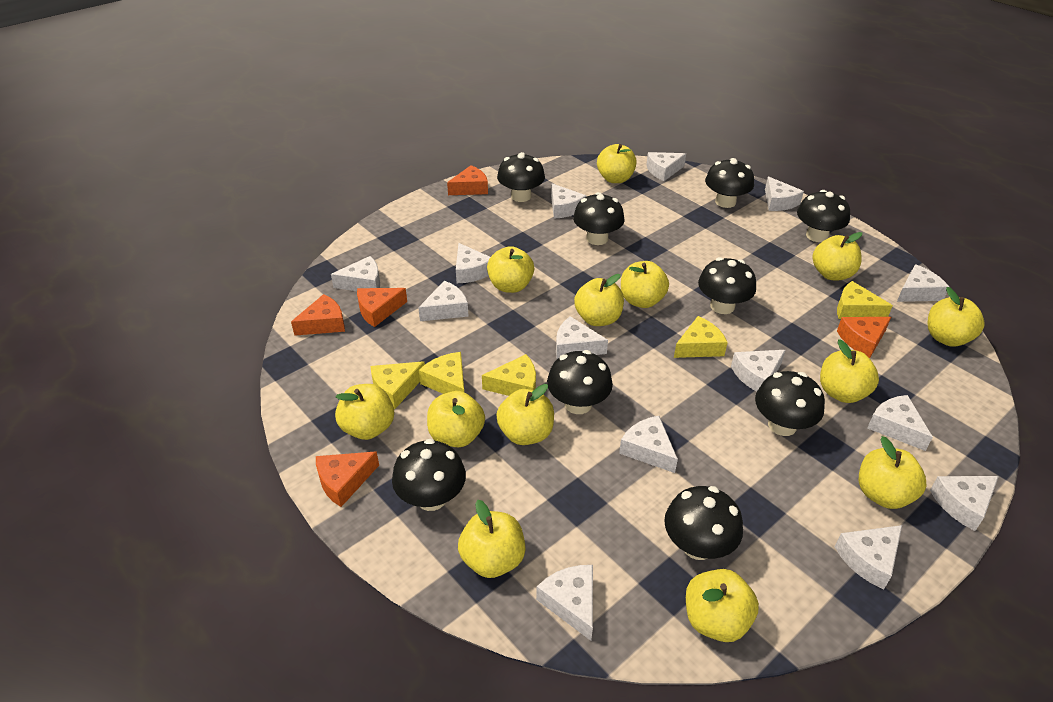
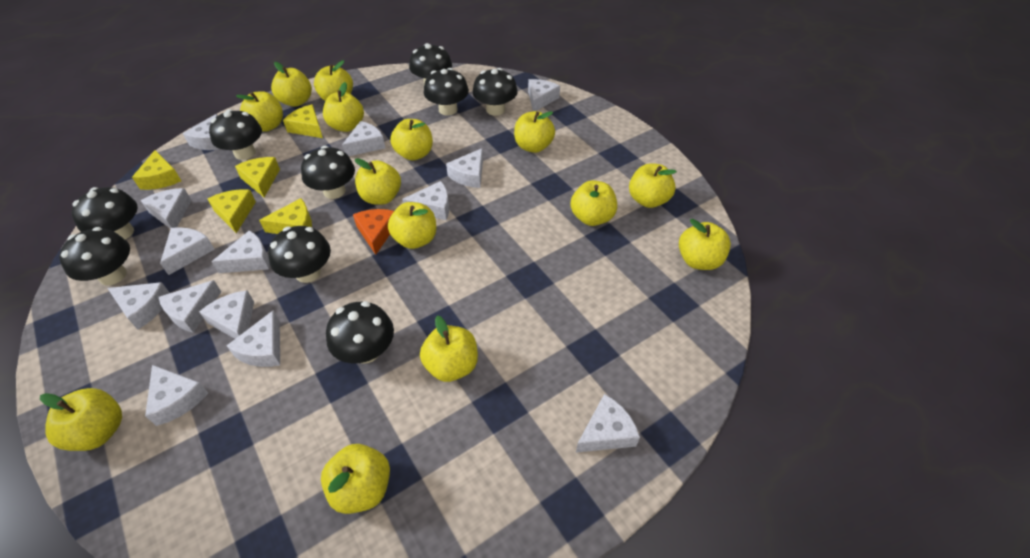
orange cheese: 5 -> 1
yellow apple: 13 -> 14

